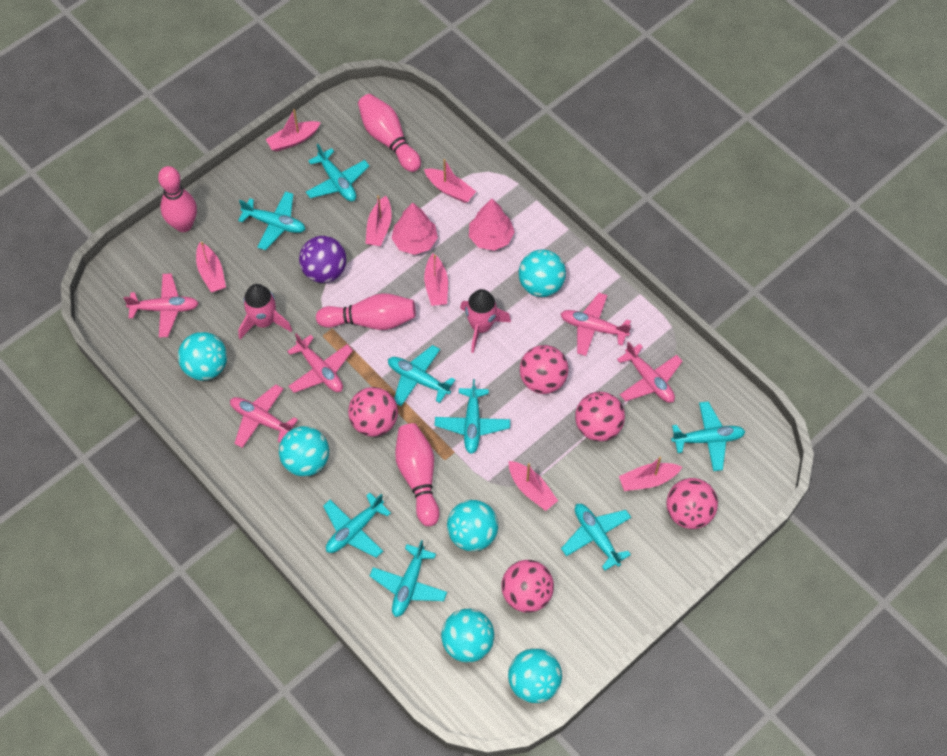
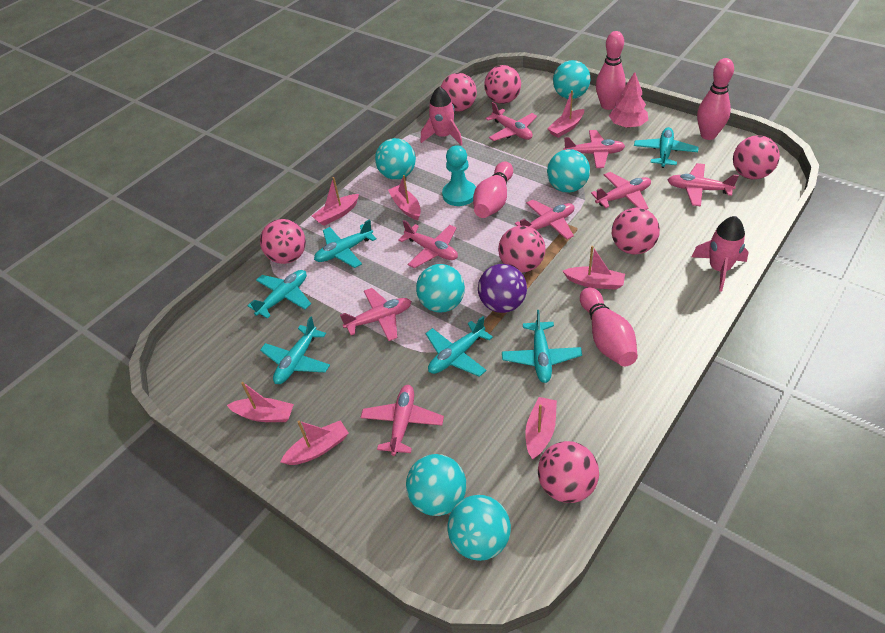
pink ball: 5 -> 7
pink plane: 5 -> 8
pink tree: 2 -> 1
turquoise pawn: 0 -> 1
turquoise plane: 8 -> 6

